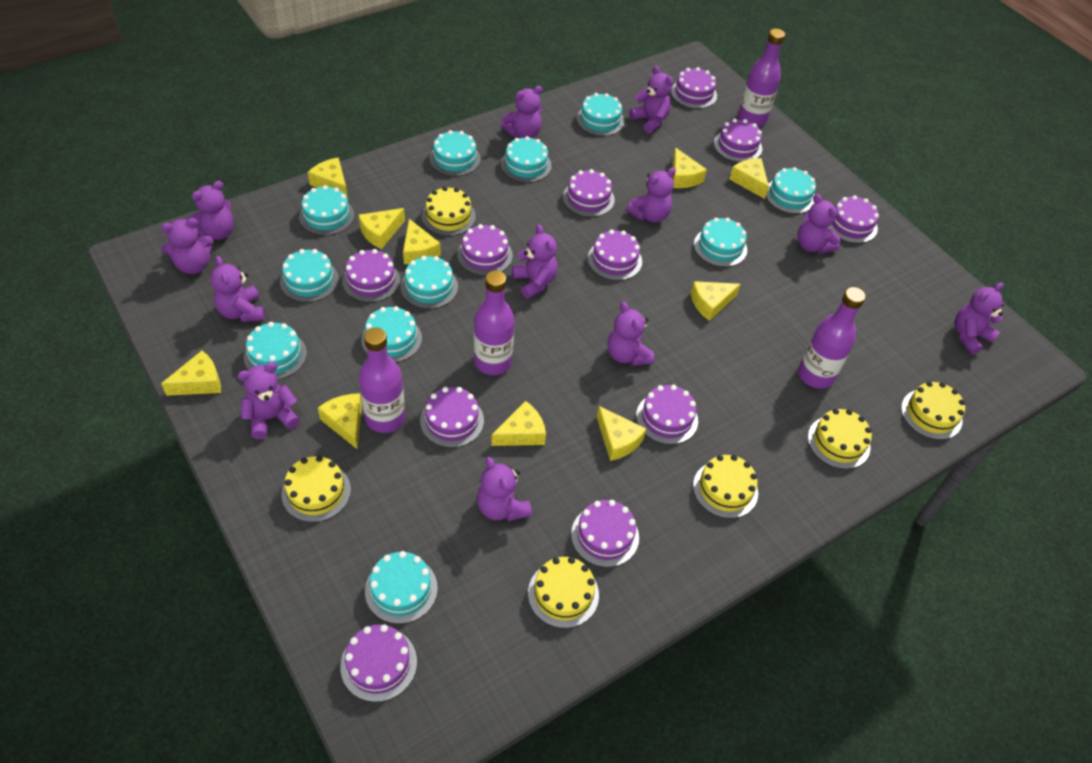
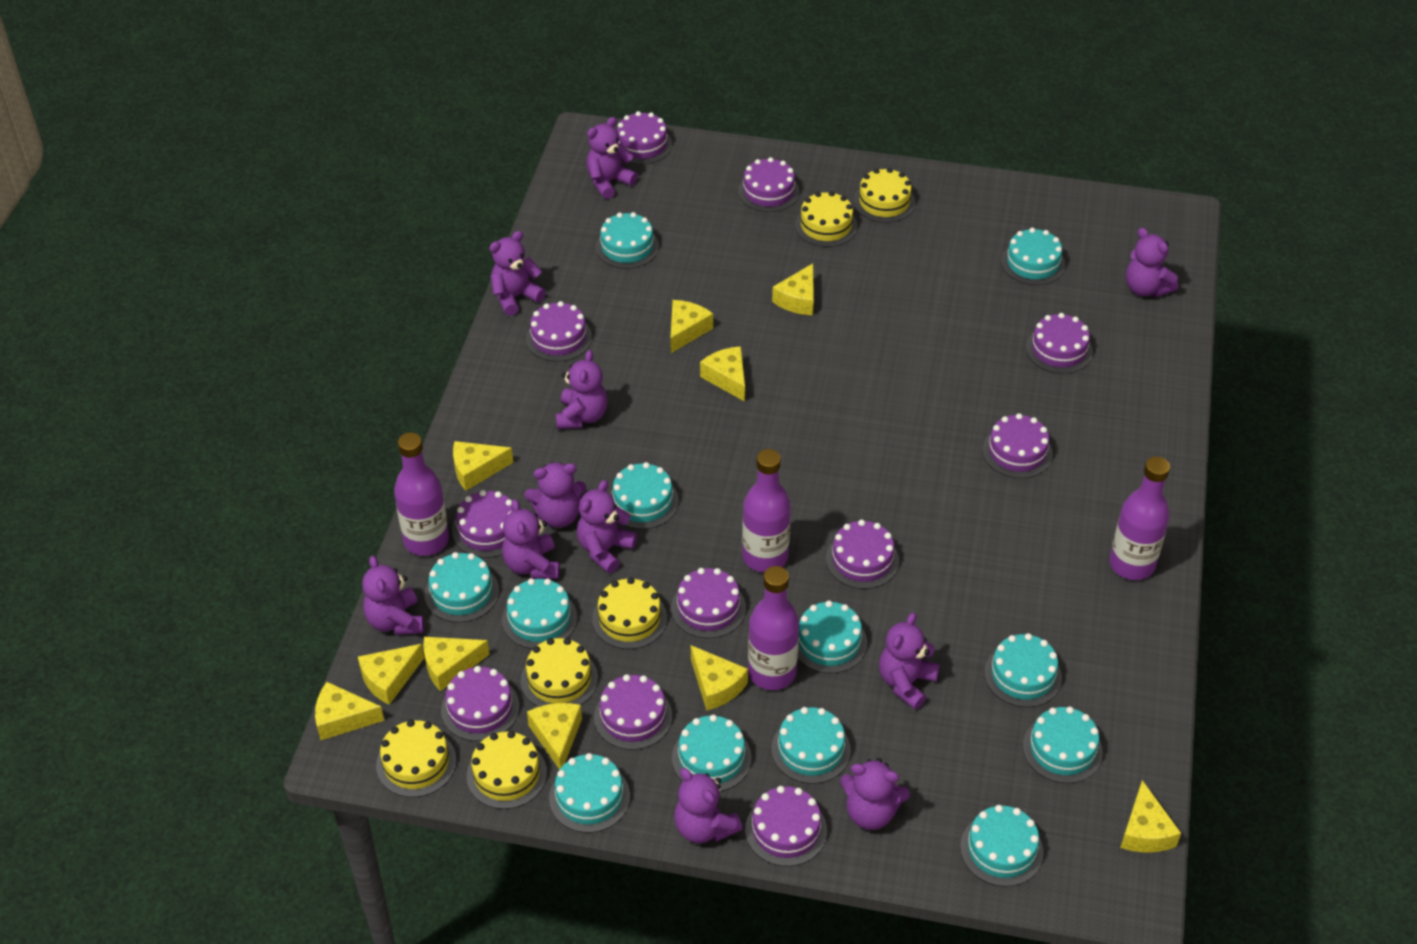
purple teddy bear: 12 -> 11
turquoise cake: 11 -> 12

